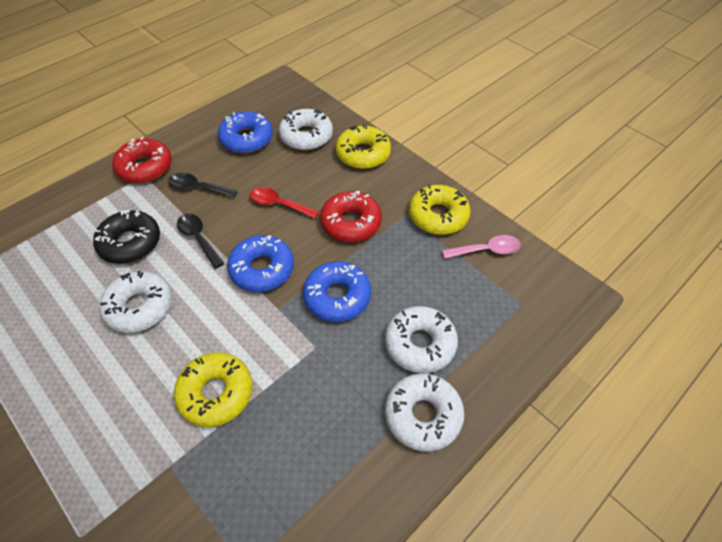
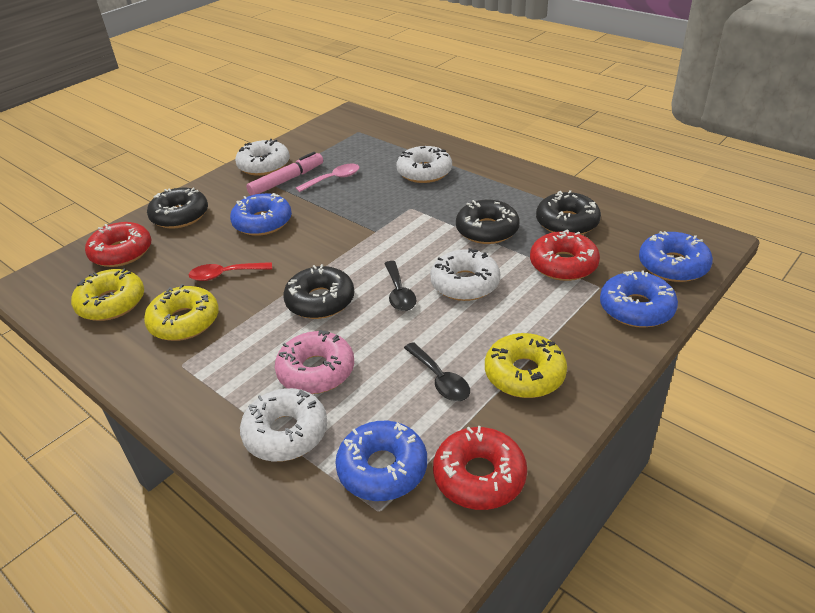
black donut: 1 -> 4
blue donut: 3 -> 4
pink donut: 0 -> 1
pink marker: 0 -> 1
red donut: 2 -> 3

